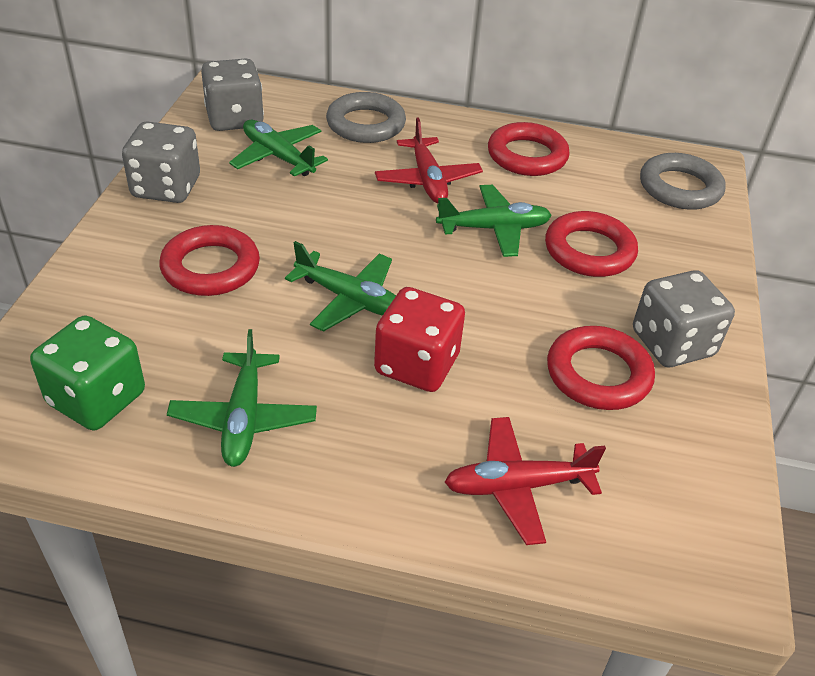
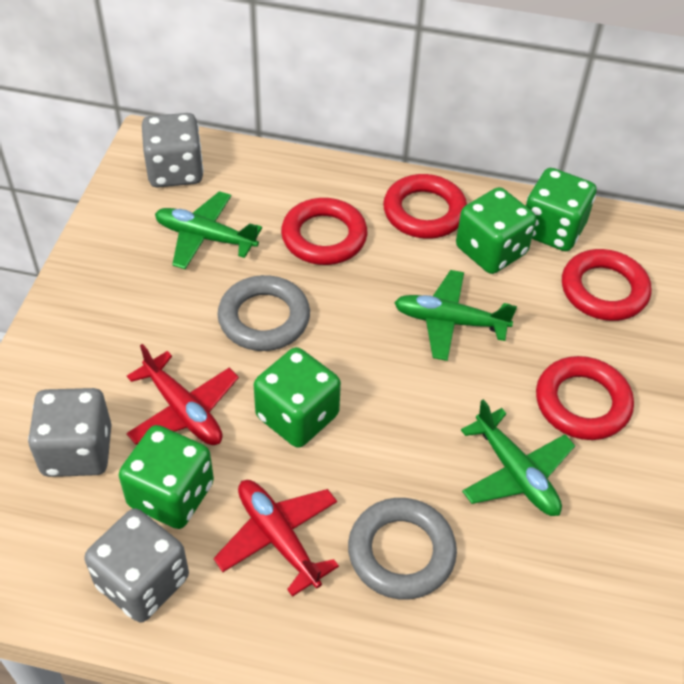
green dice: 1 -> 4
green plane: 4 -> 3
red dice: 1 -> 0

